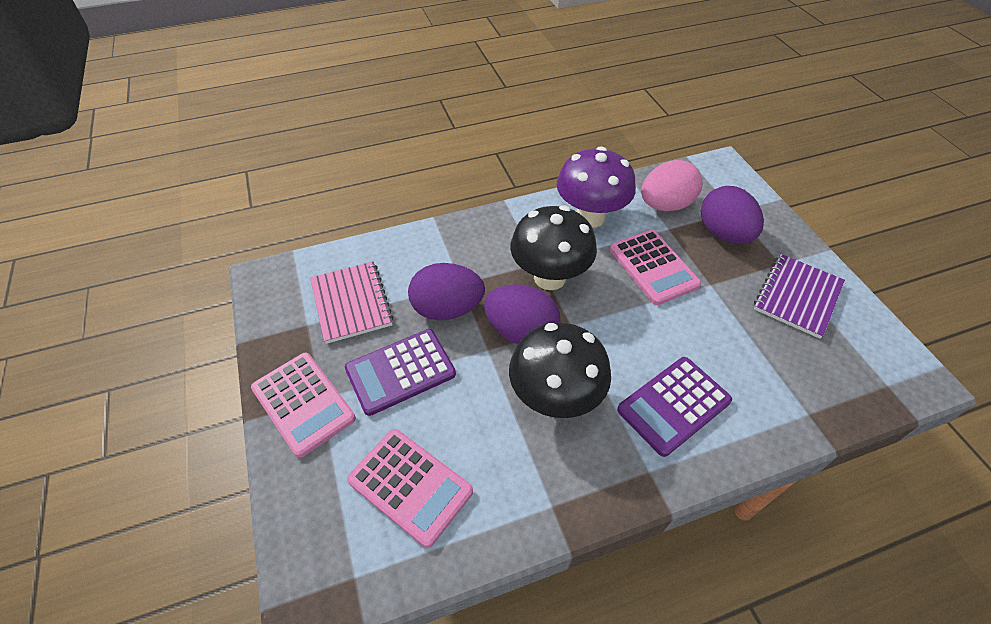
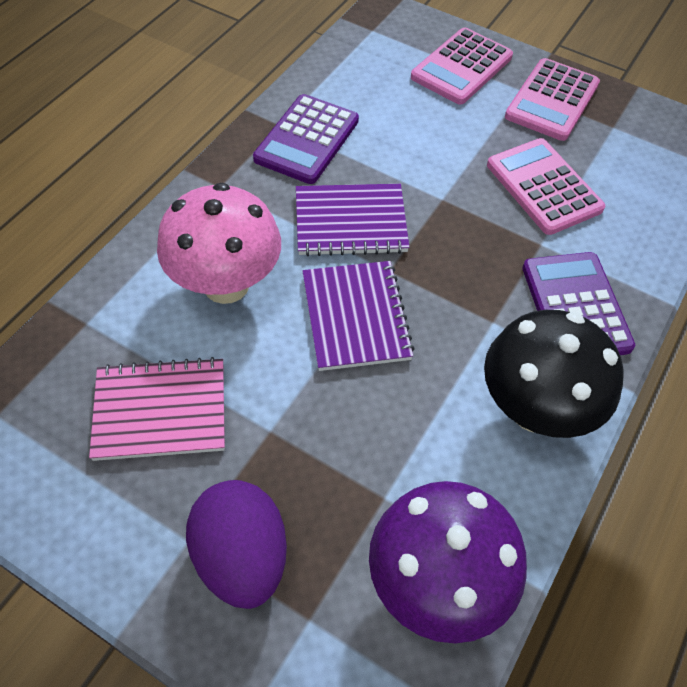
black mushroom: 2 -> 1
pink egg: 1 -> 0
pink mushroom: 0 -> 1
purple egg: 3 -> 1
purple notebook: 1 -> 2

